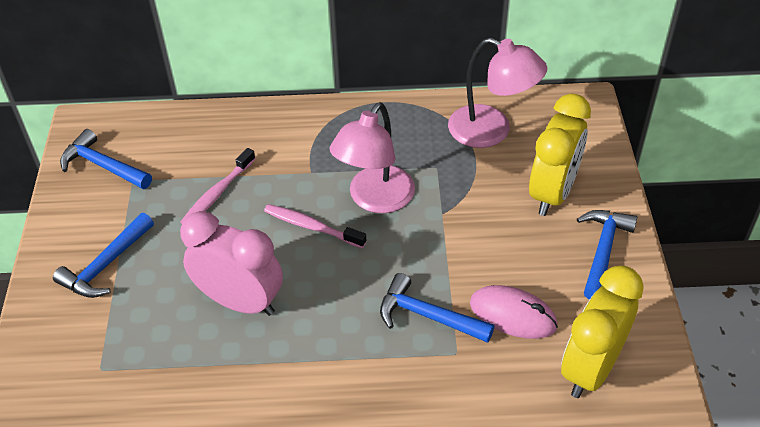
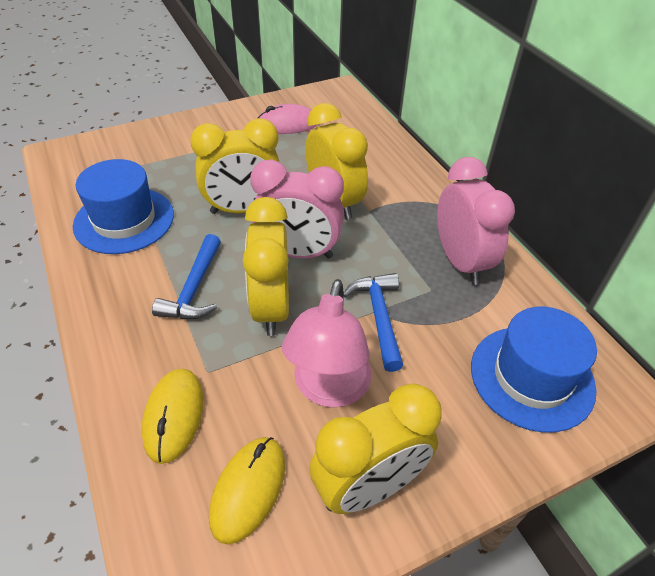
blue hammer: 4 -> 2
blue hat: 0 -> 2
pink clock: 1 -> 2
pink lamp: 2 -> 1
pink toothbrush: 2 -> 0
yellow clock: 2 -> 4
yellow mouse: 0 -> 2

